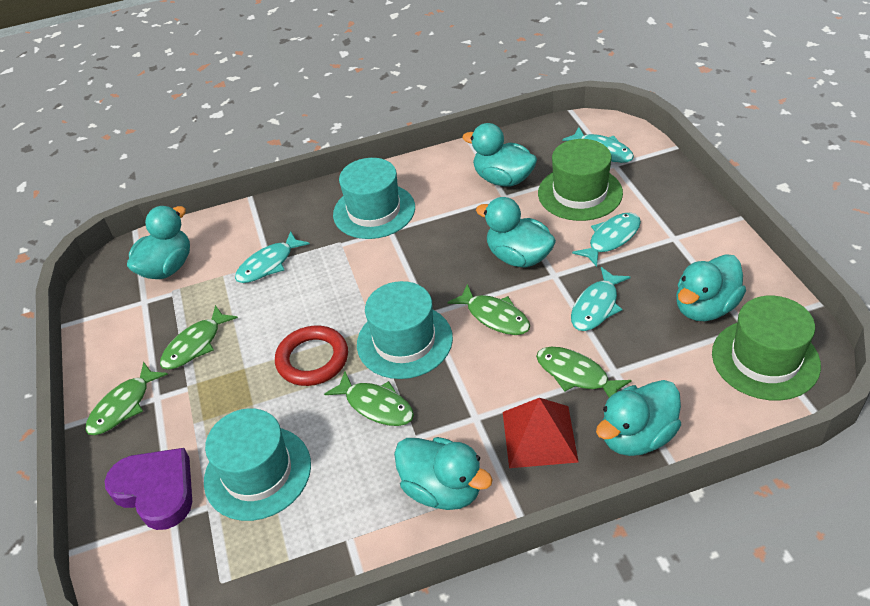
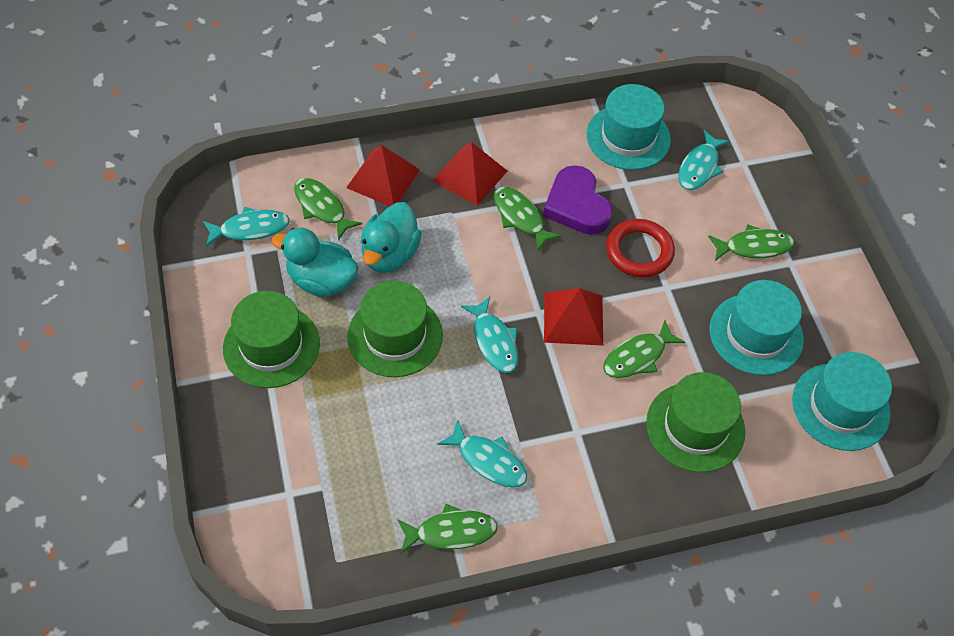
green hat: 2 -> 3
red pyramid: 1 -> 3
turquoise duck: 6 -> 2

